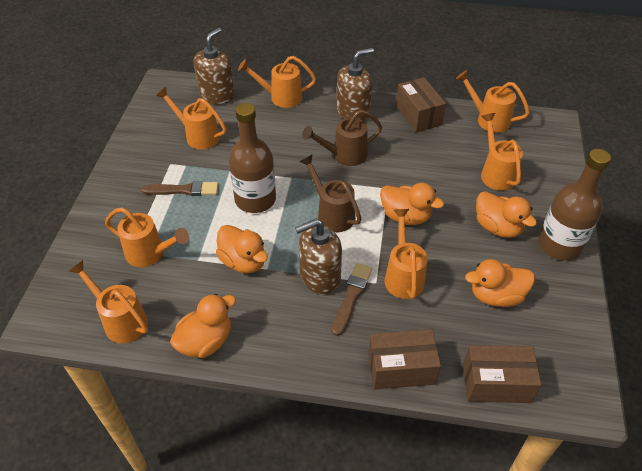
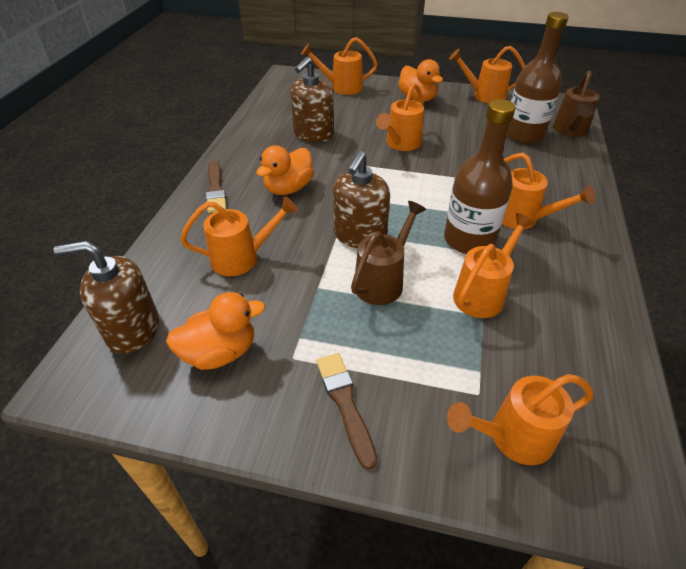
brown box: 3 -> 0
orange duck: 5 -> 3

